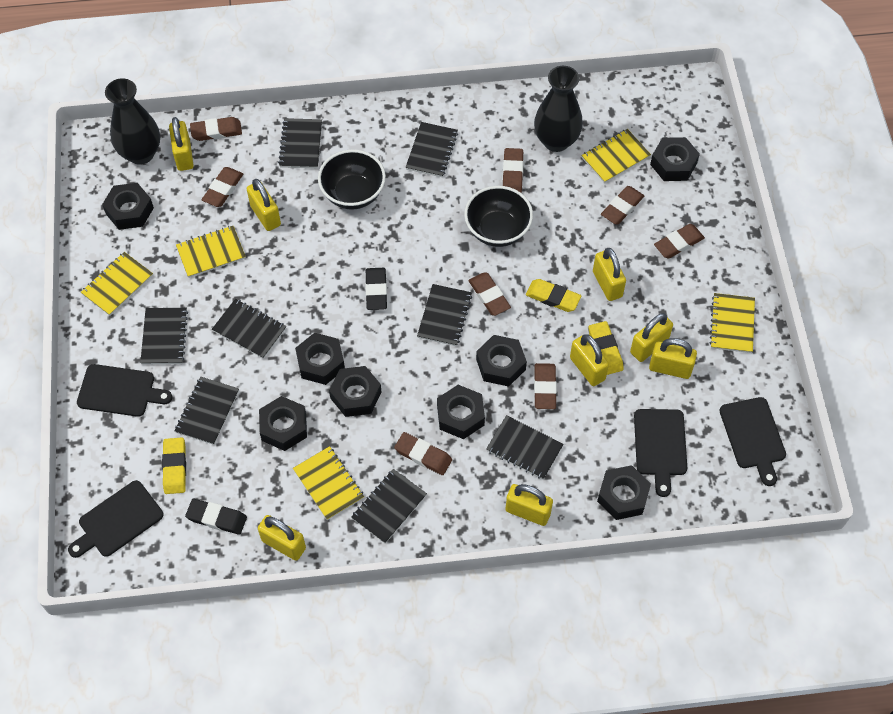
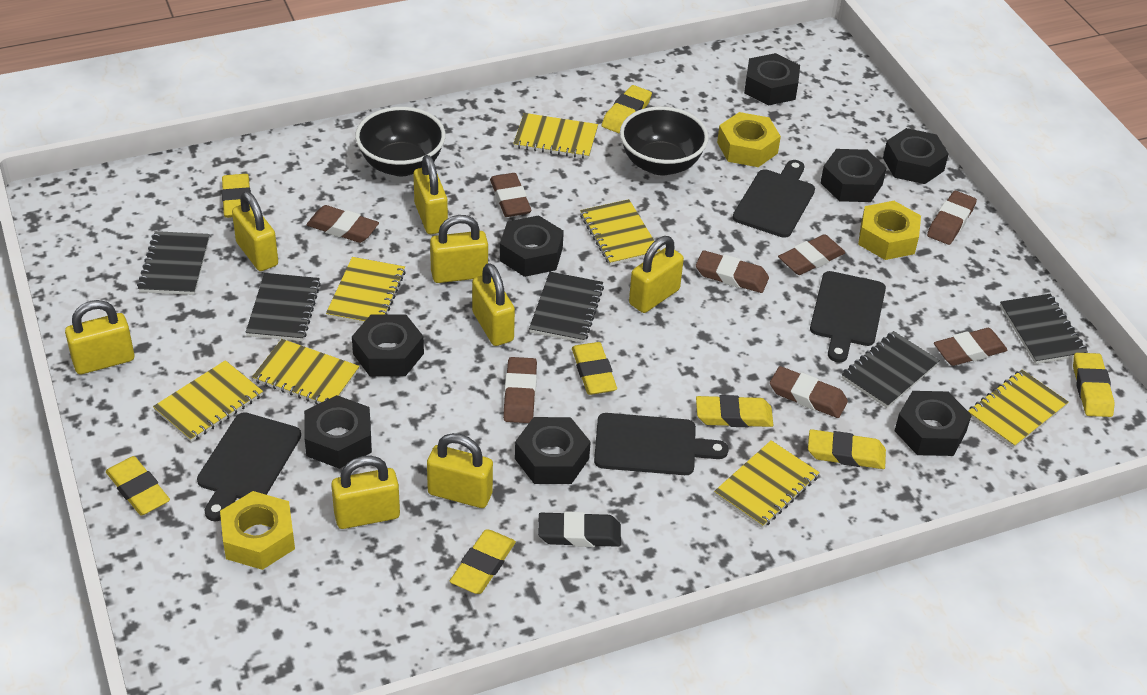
black eraser: 2 -> 1
black notebook: 8 -> 5
black vase: 2 -> 0
yellow eraser: 3 -> 8
yellow notebook: 5 -> 7
yellow nut: 0 -> 3

